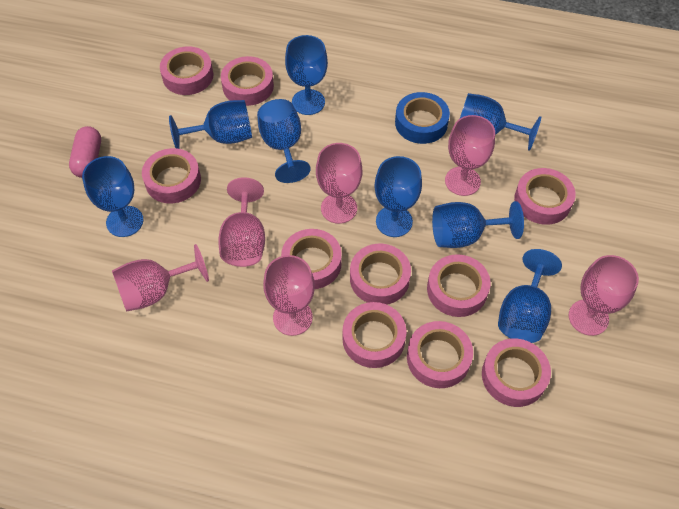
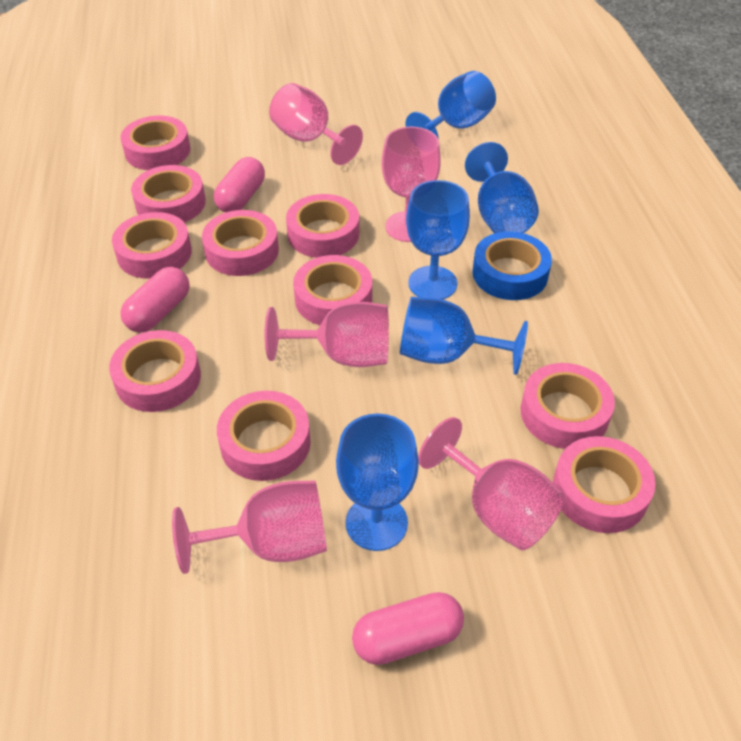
blue goblet: 8 -> 5
pink capsule: 1 -> 3
pink goblet: 6 -> 5

